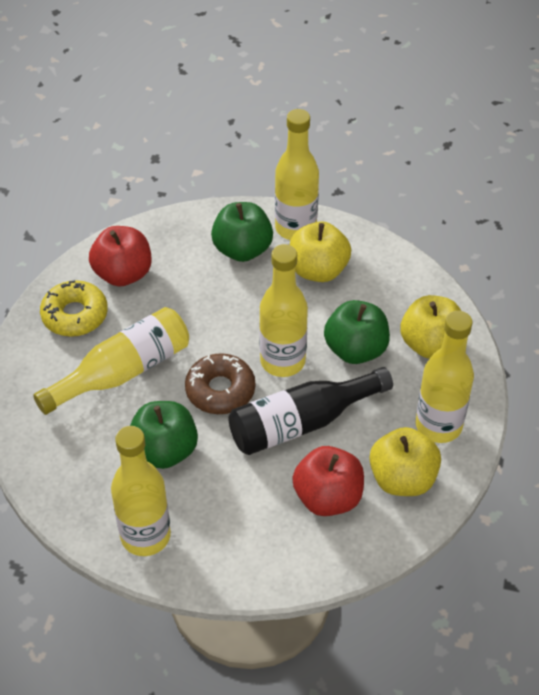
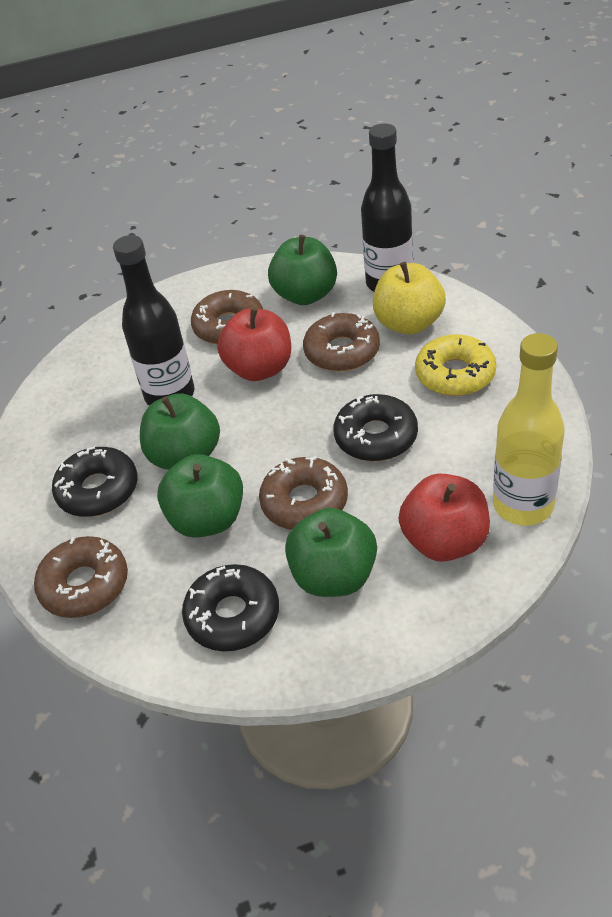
black bottle: 1 -> 2
black donut: 0 -> 3
brown donut: 1 -> 4
green apple: 3 -> 4
yellow apple: 3 -> 1
yellow bottle: 5 -> 1

